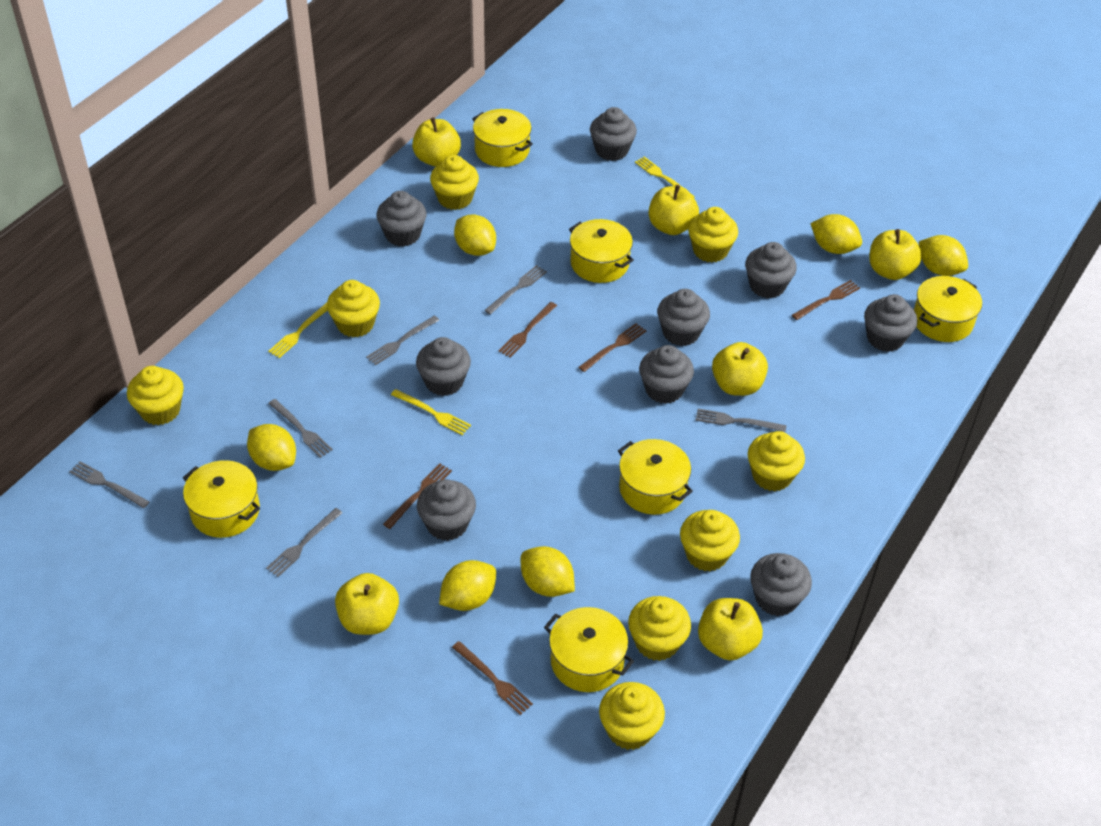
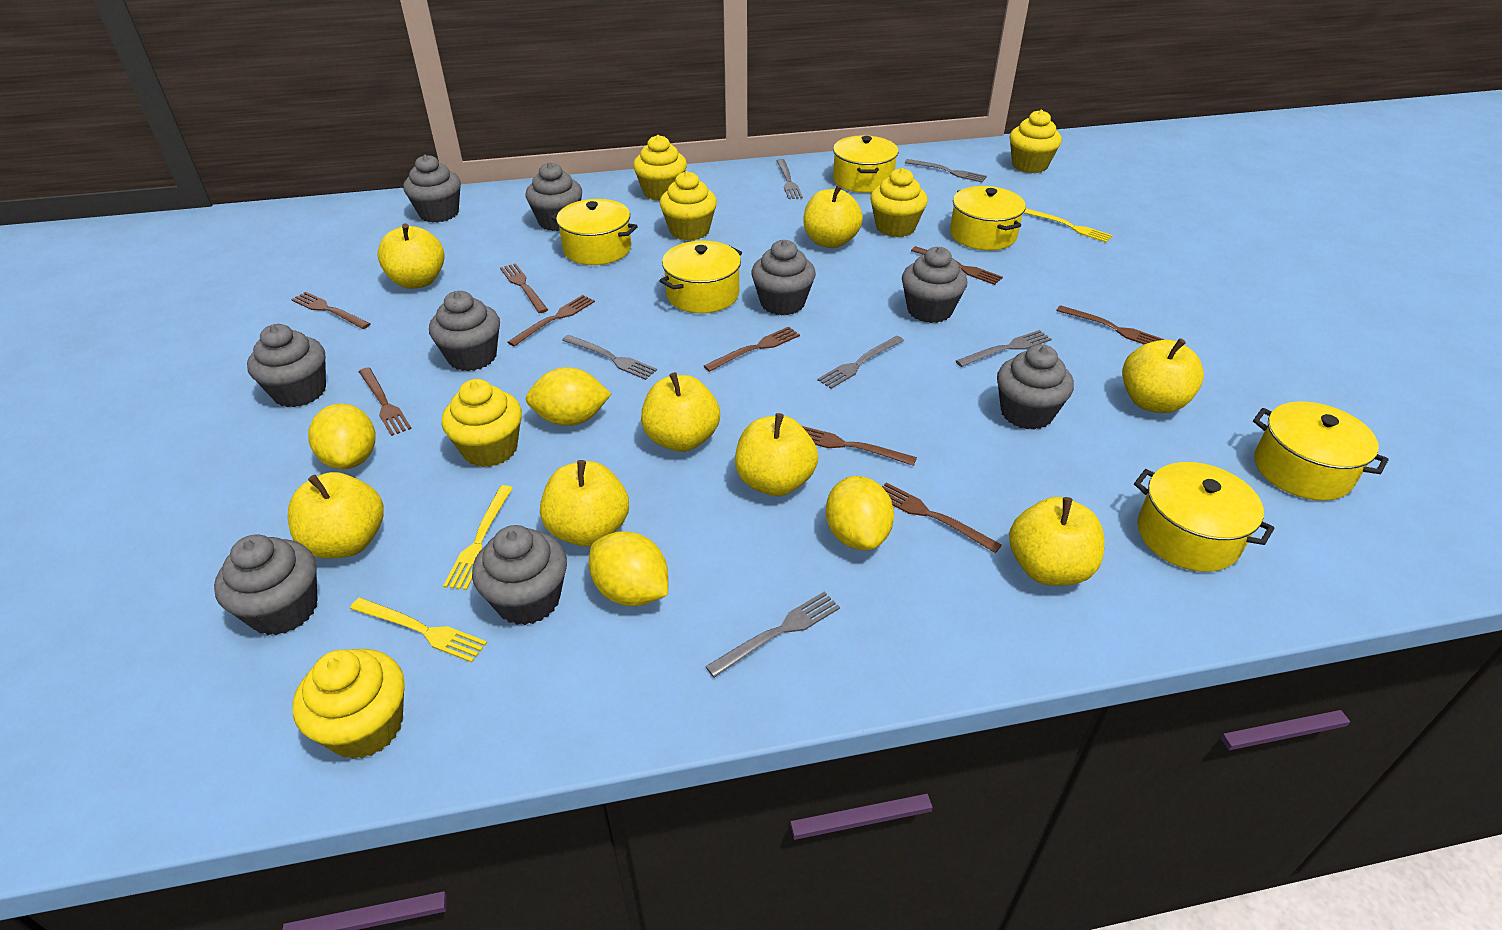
brown fork: 5 -> 9
yellow apple: 6 -> 8
yellow cupcake: 8 -> 6
yellow lemon: 6 -> 4

